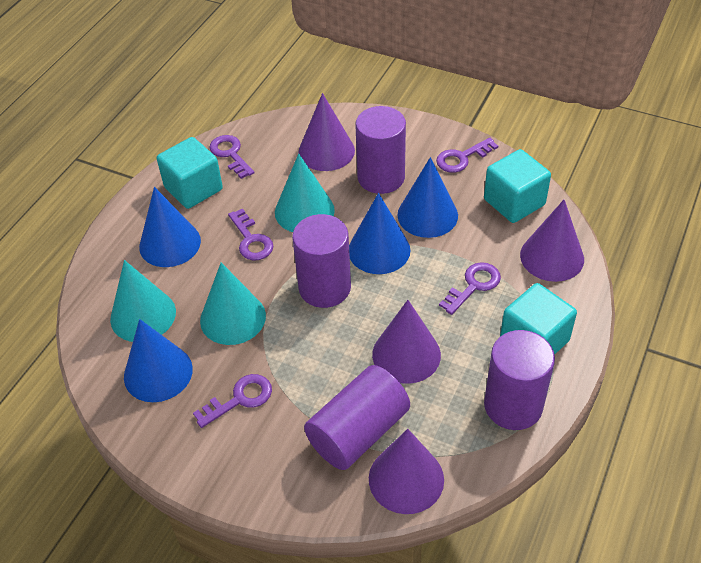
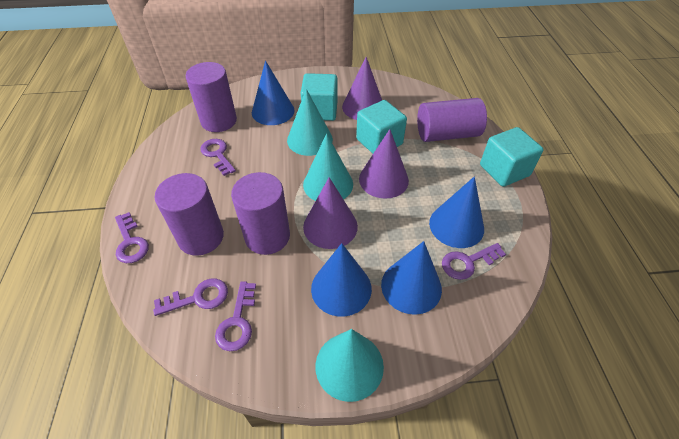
purple cone: 4 -> 3

